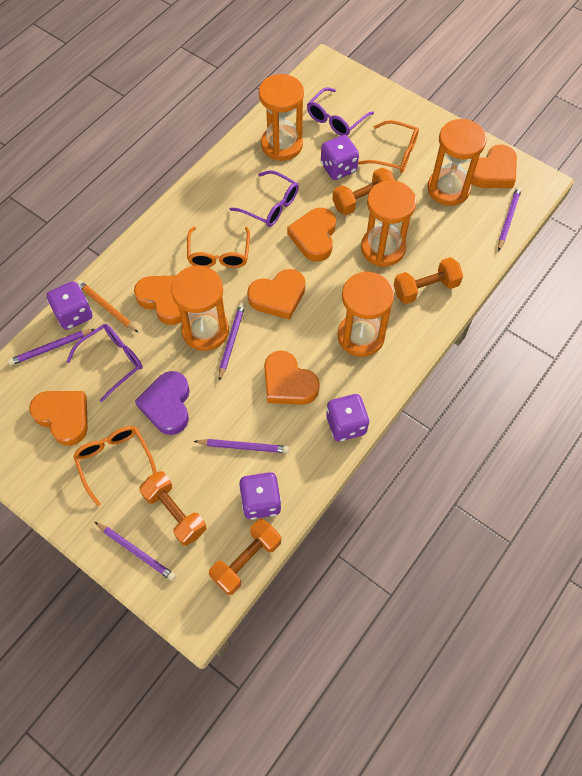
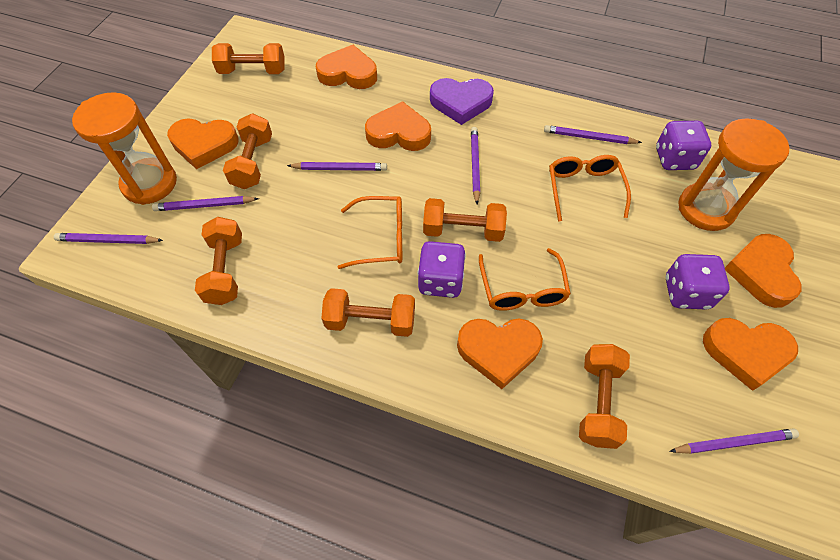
orange dumbbell: 4 -> 6
orange hourglass: 5 -> 2
orange pencil: 1 -> 0
purple dice: 4 -> 3
purple glasses: 3 -> 0
purple pencil: 5 -> 6

